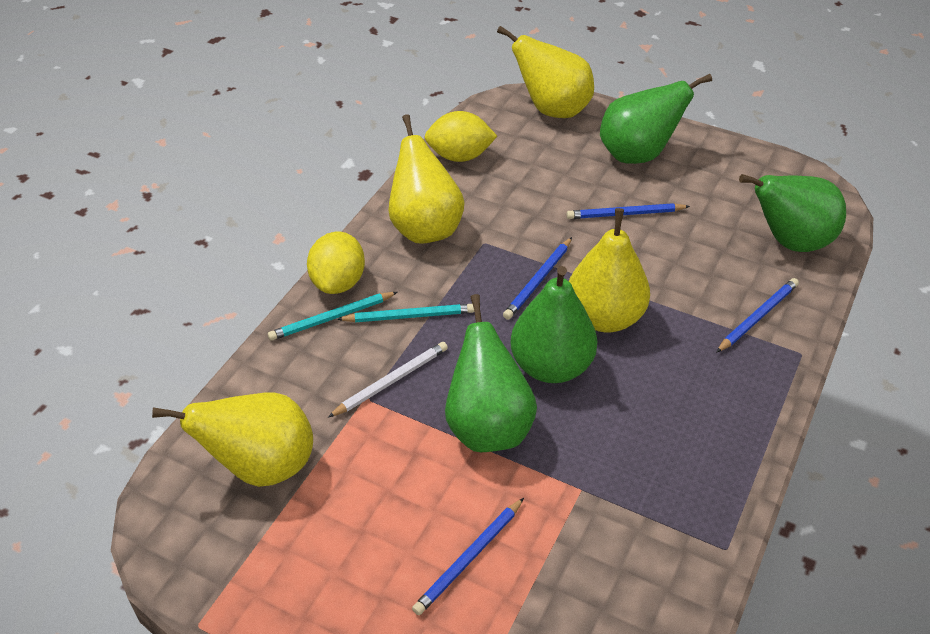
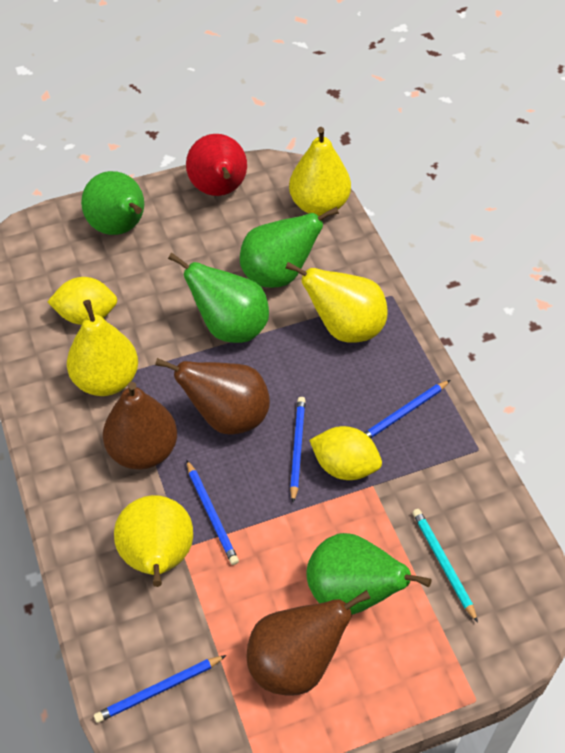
brown pear: 0 -> 3
red pear: 0 -> 1
turquoise pencil: 2 -> 1
white pencil: 1 -> 0

